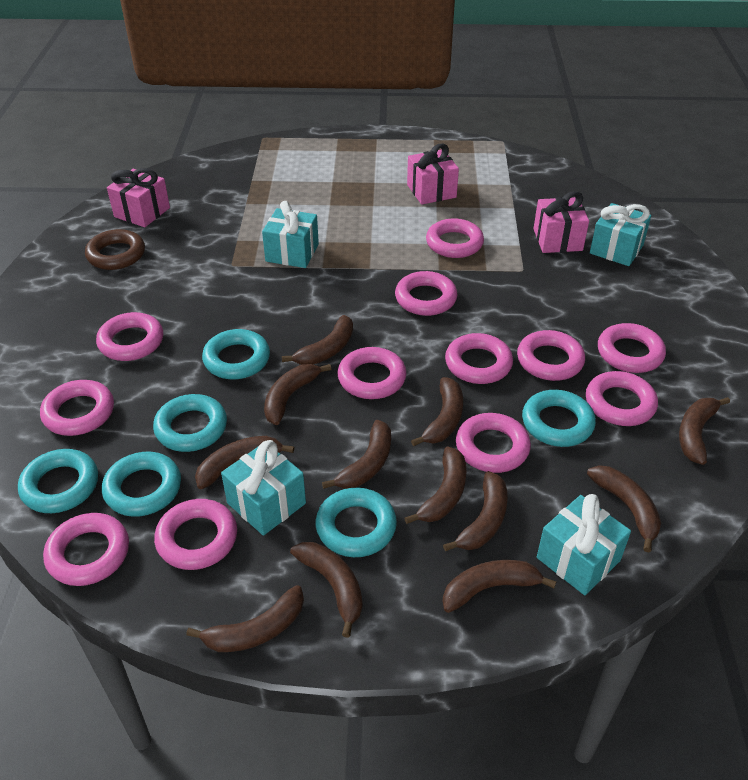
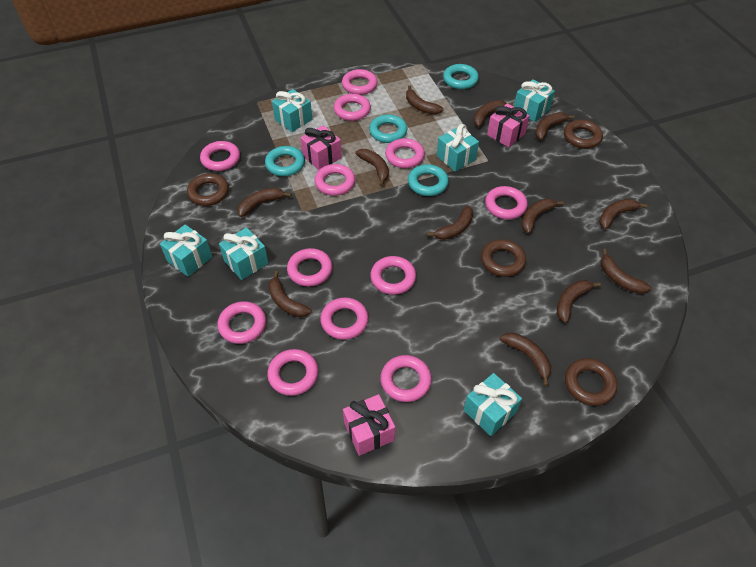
brown ring: 1 -> 4
turquoise gift: 4 -> 6
turquoise ring: 6 -> 4

